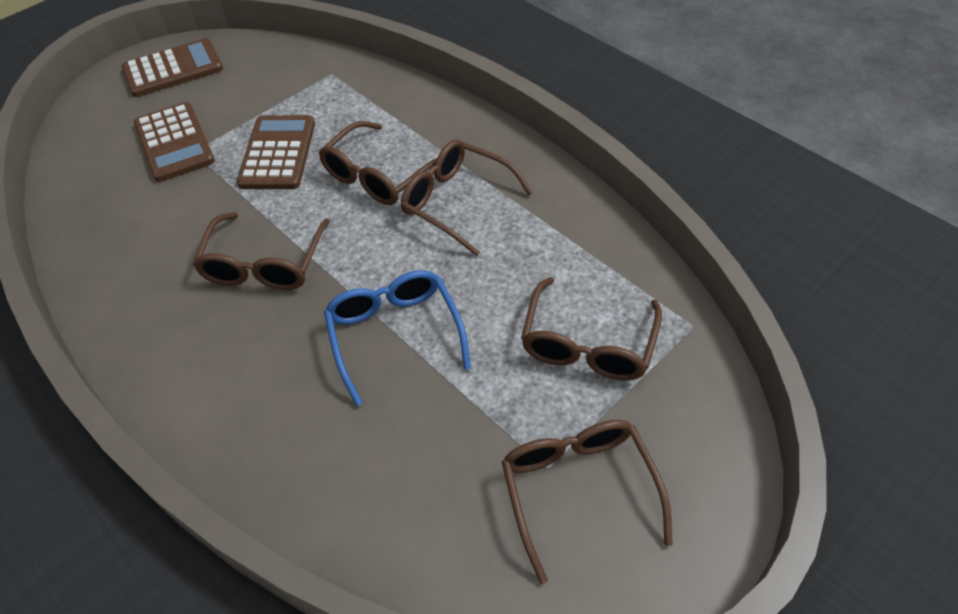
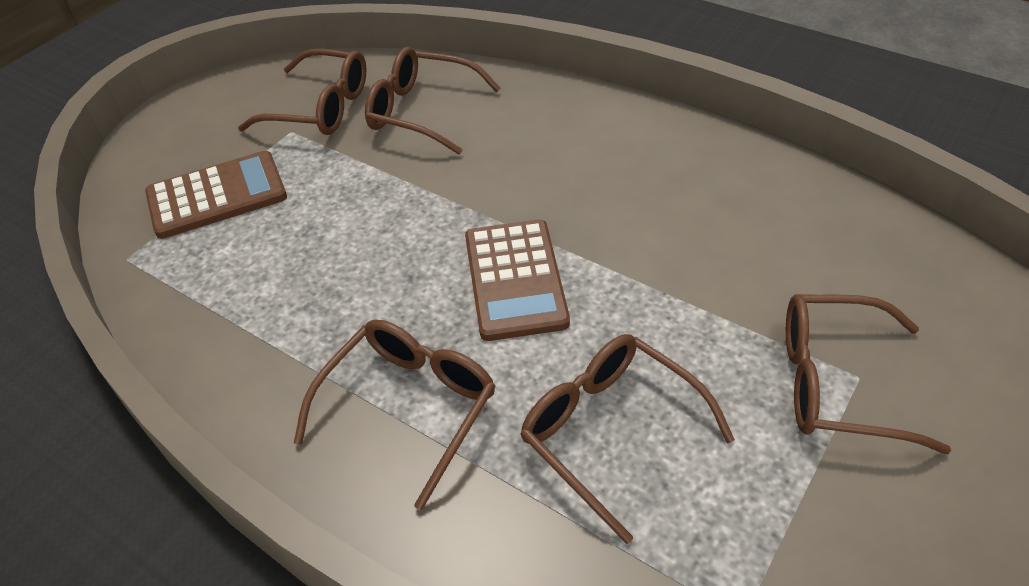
blue glasses: 1 -> 0
brown calculator: 3 -> 2

